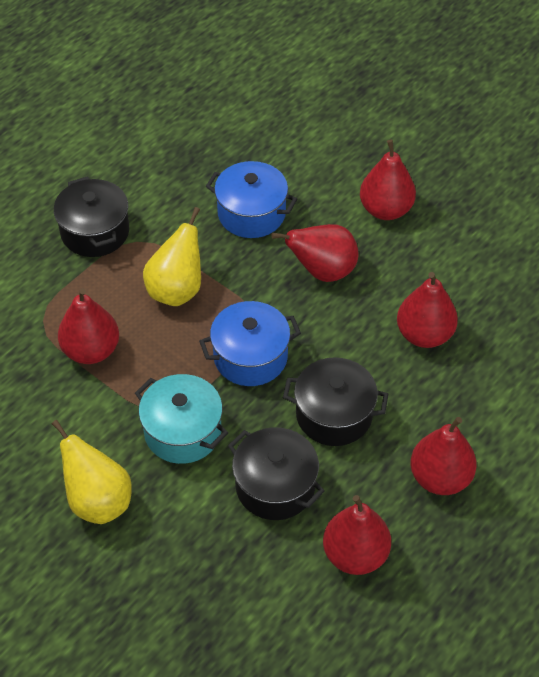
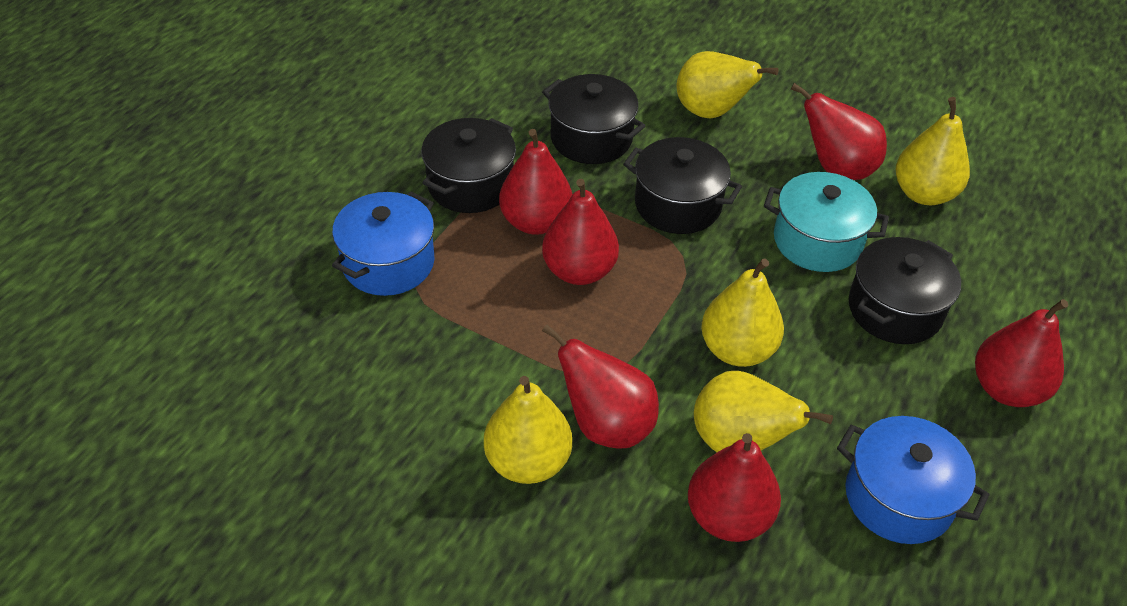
black pot: 3 -> 4
yellow pear: 2 -> 5

